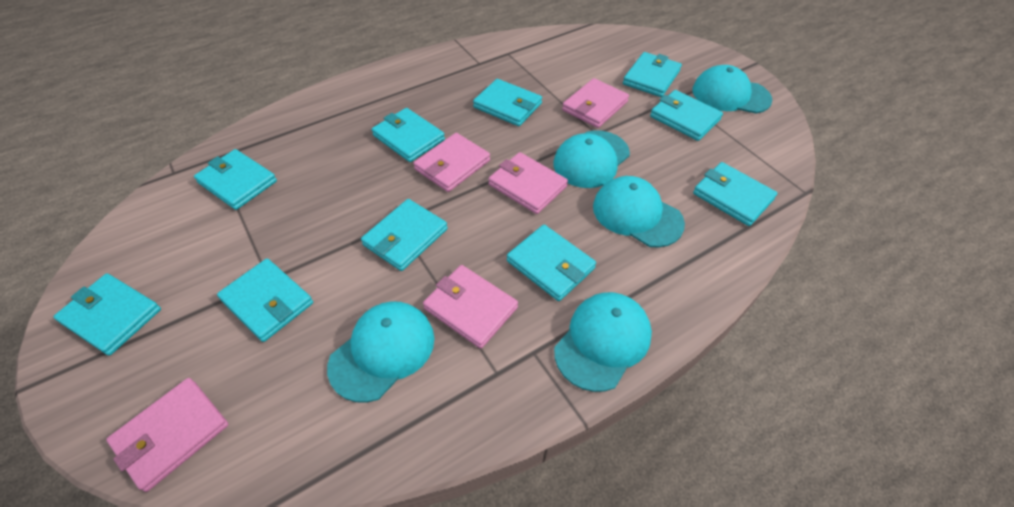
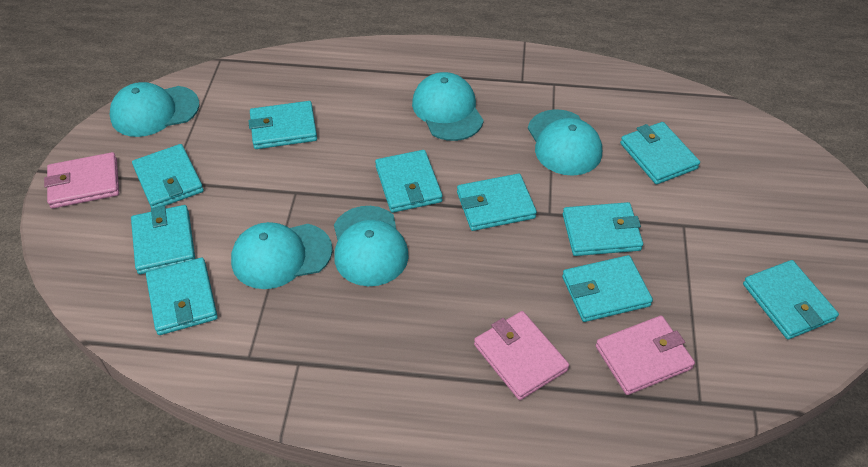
pink wallet: 5 -> 3

